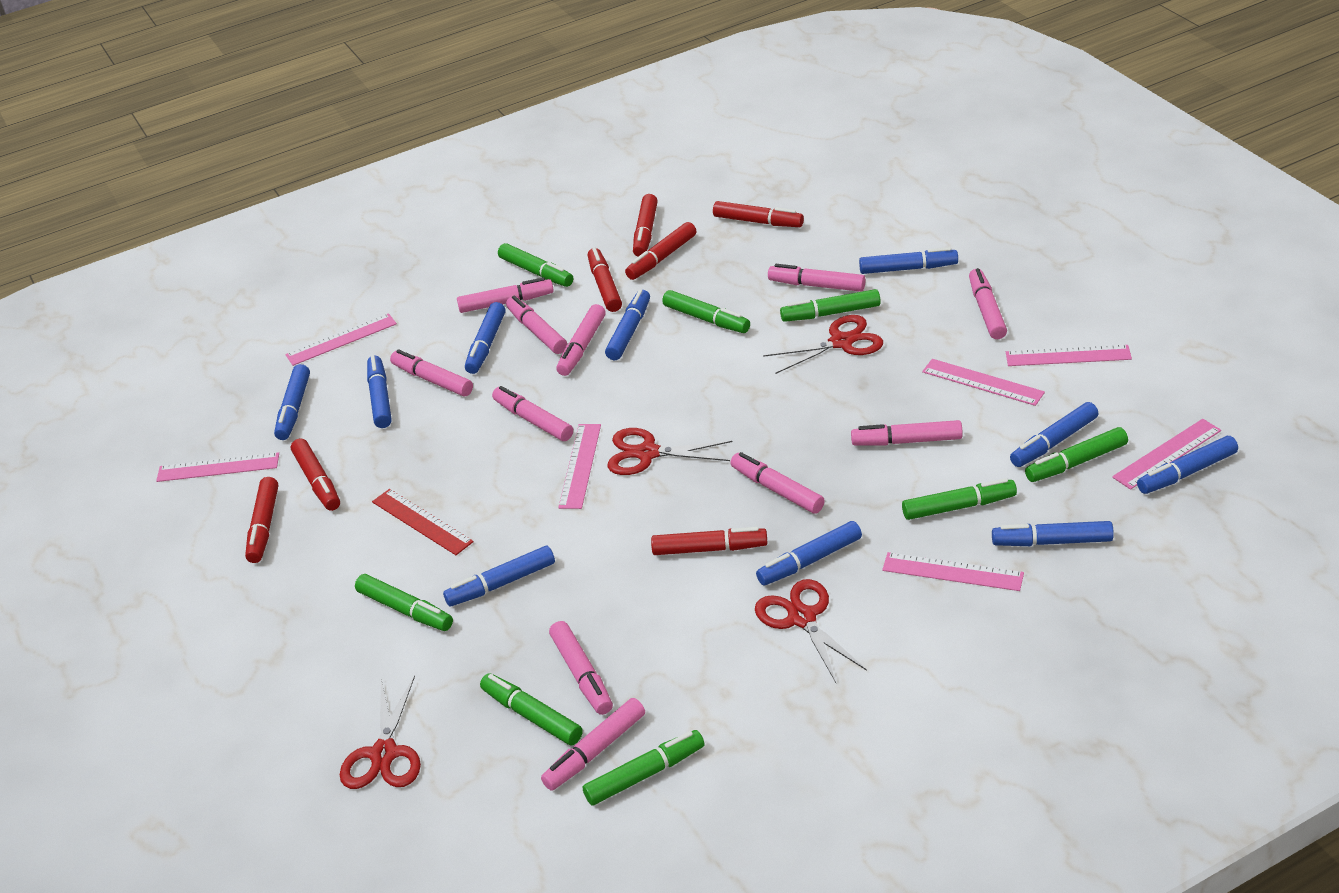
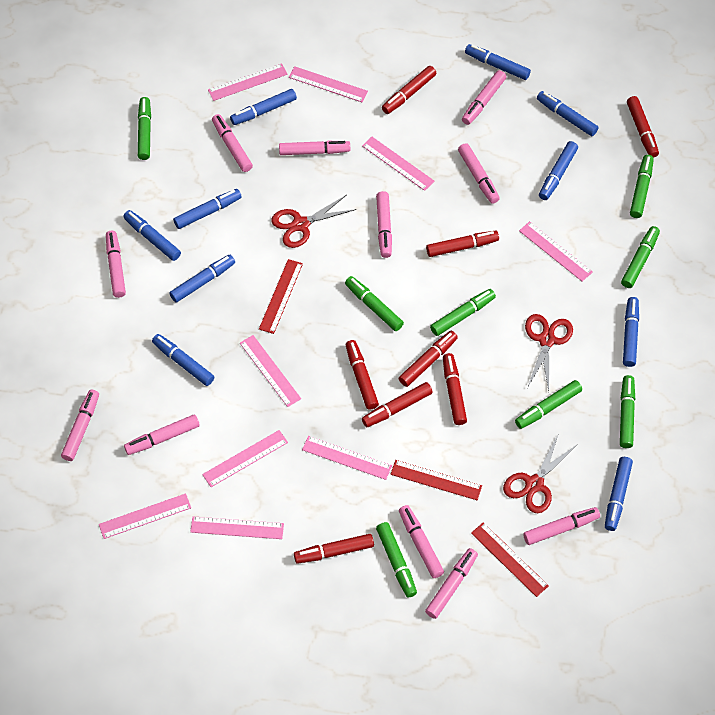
pink ruler: 7 -> 9
red marker: 7 -> 8
red ruler: 1 -> 3
red scissors: 4 -> 3

